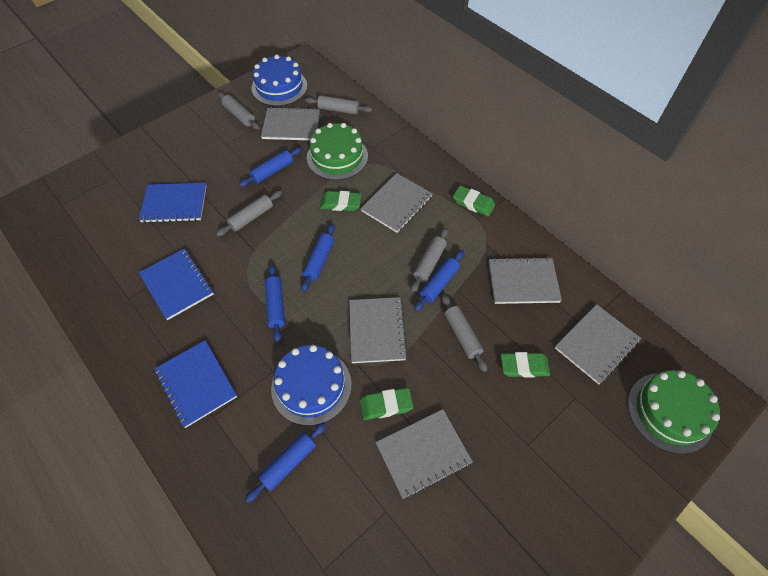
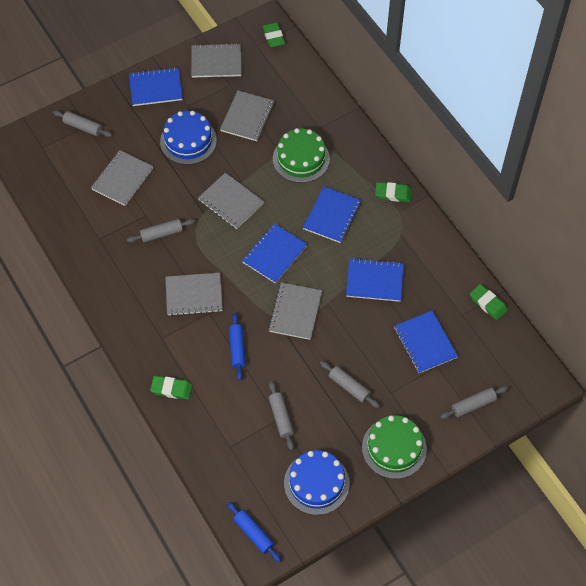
blue notebook: 3 -> 5
blue rolling pin: 5 -> 2

